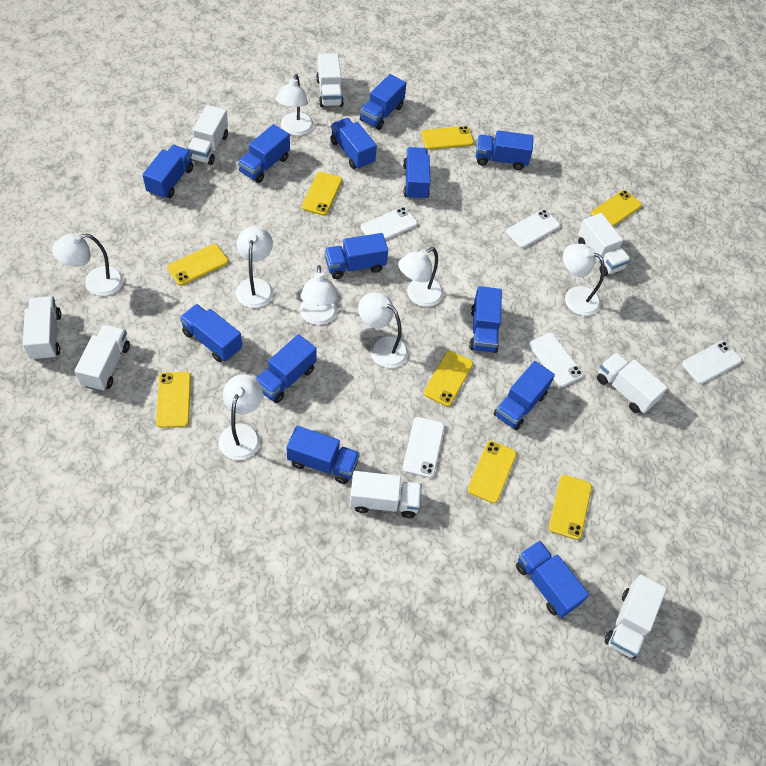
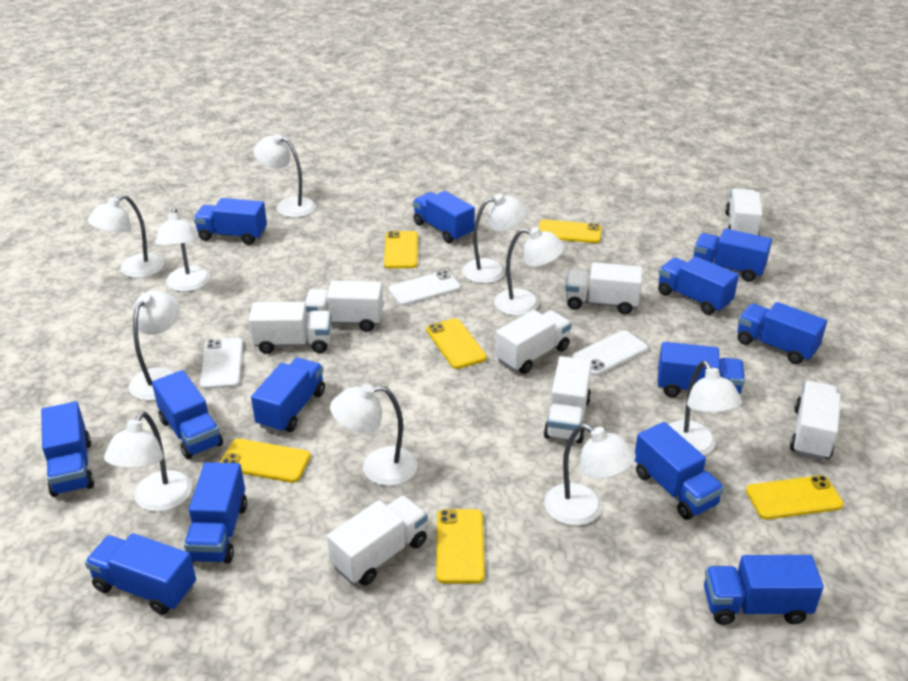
white lamp: 8 -> 10
white phone: 5 -> 3
yellow phone: 8 -> 6

